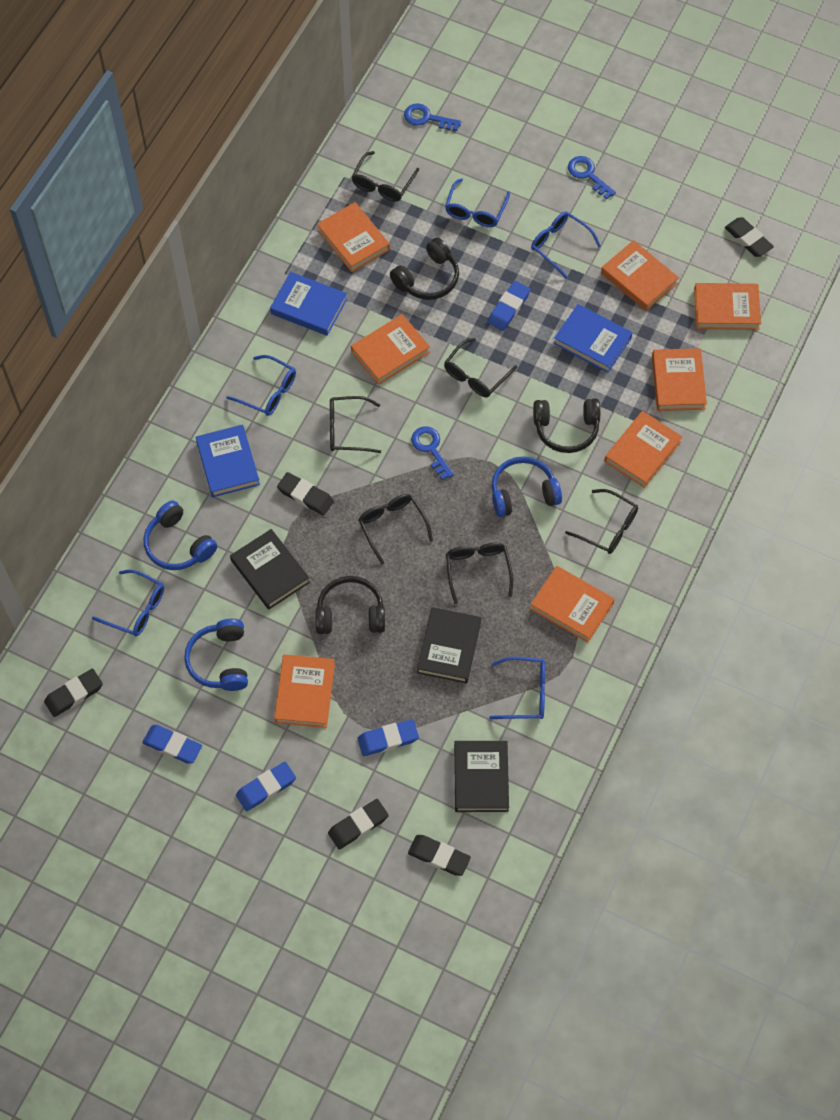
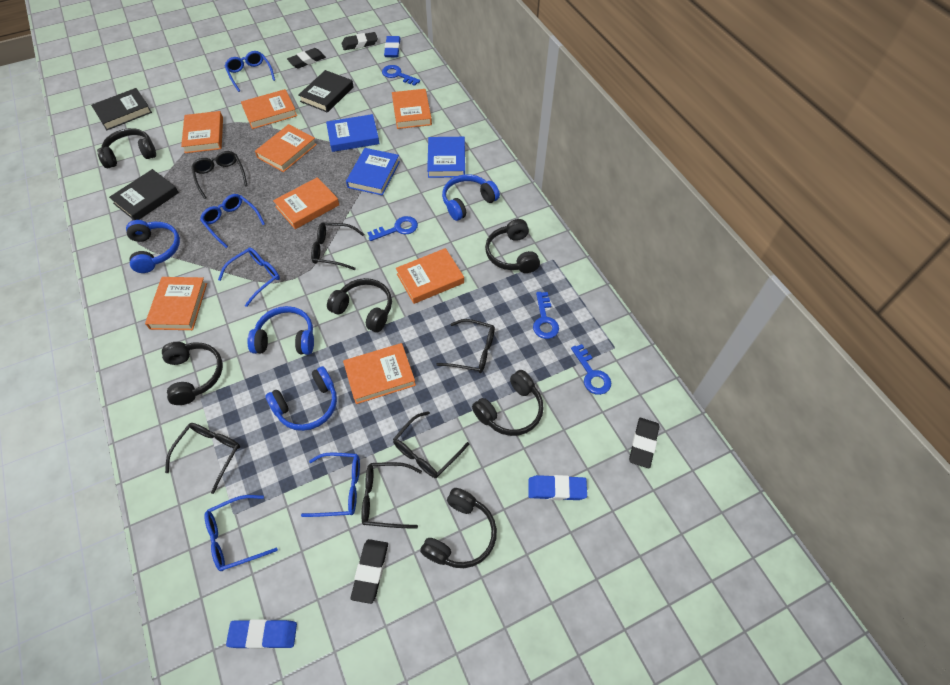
black eraser: 5 -> 4
black headphones: 3 -> 6
blue eraser: 4 -> 3
blue headphones: 3 -> 4
blue key: 3 -> 4

